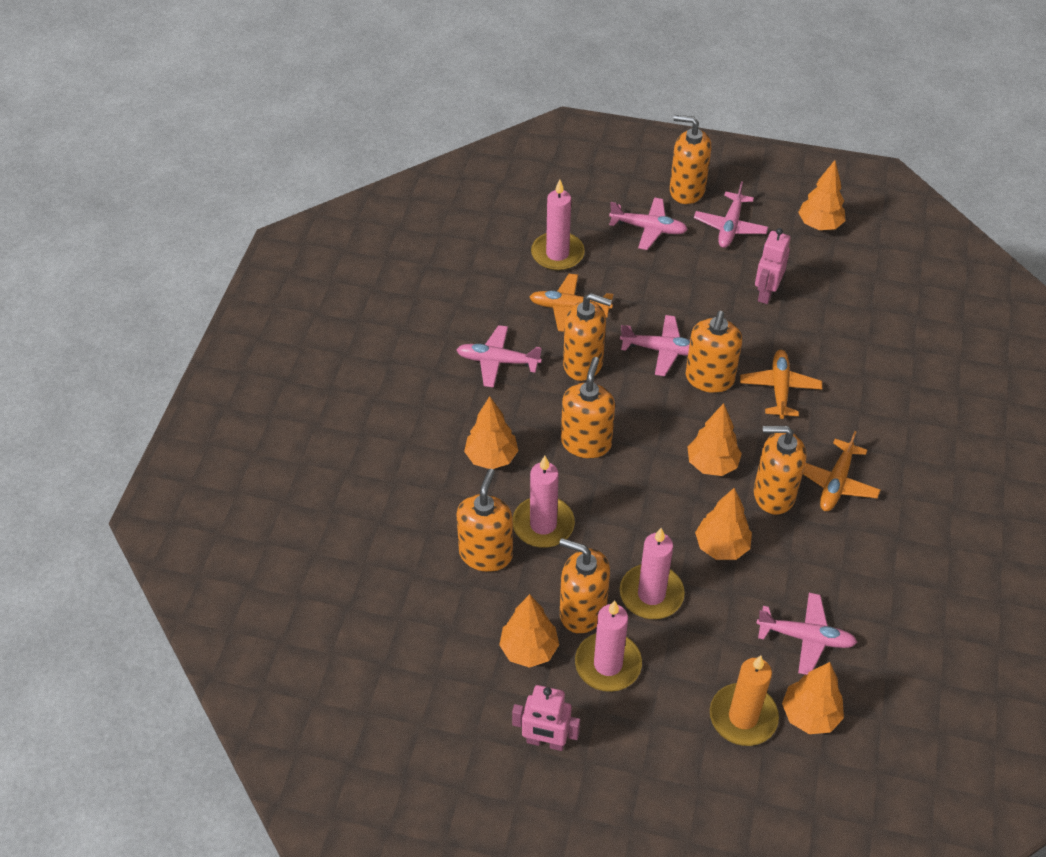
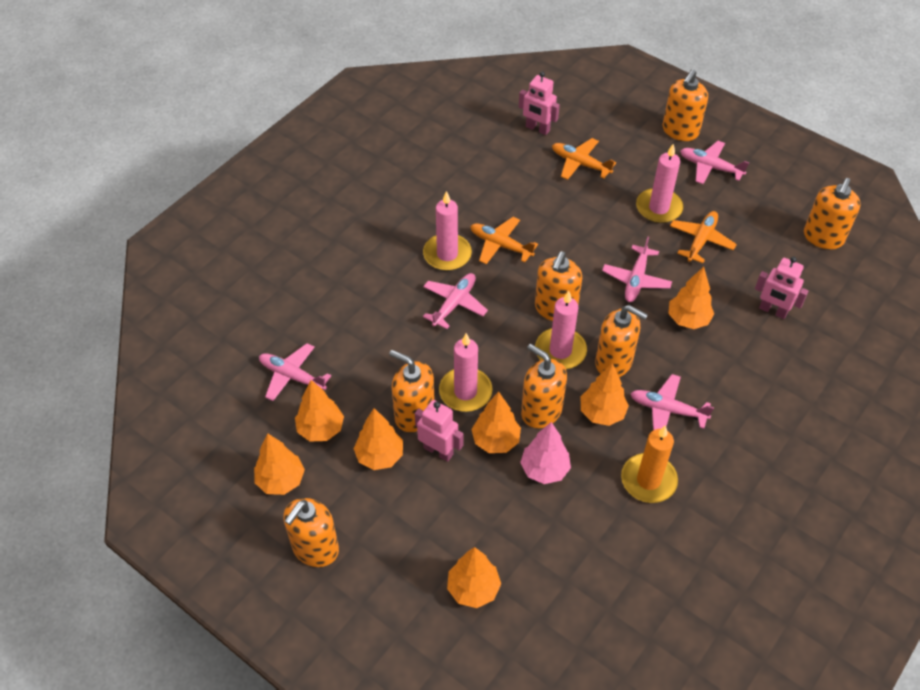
orange tree: 6 -> 7
pink robot: 2 -> 3
pink tree: 0 -> 1

